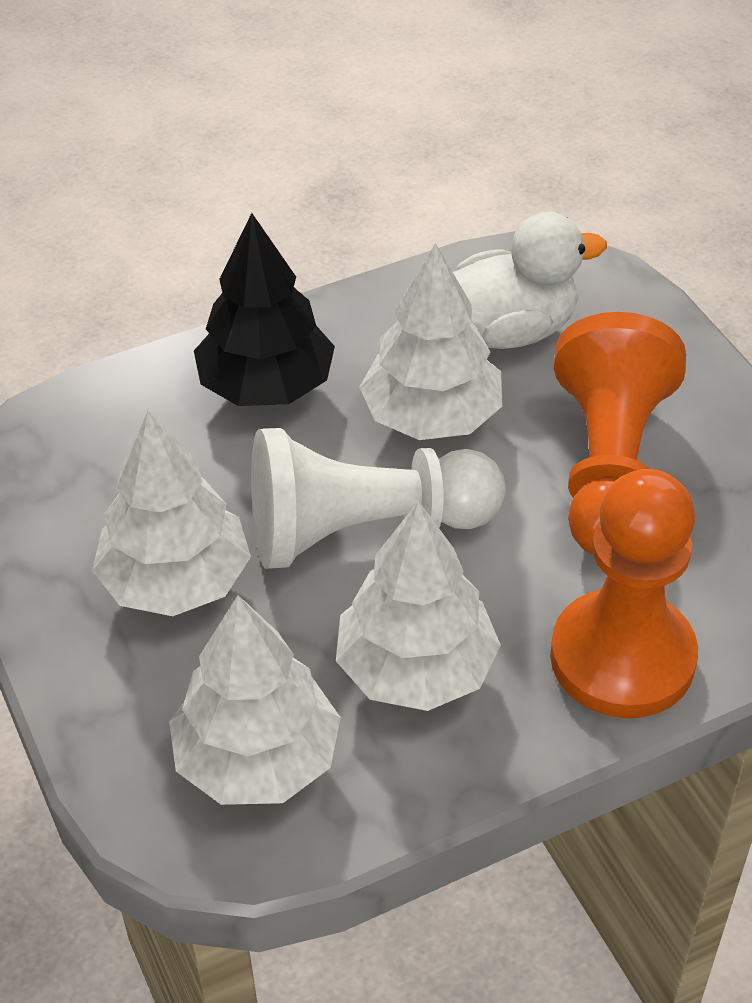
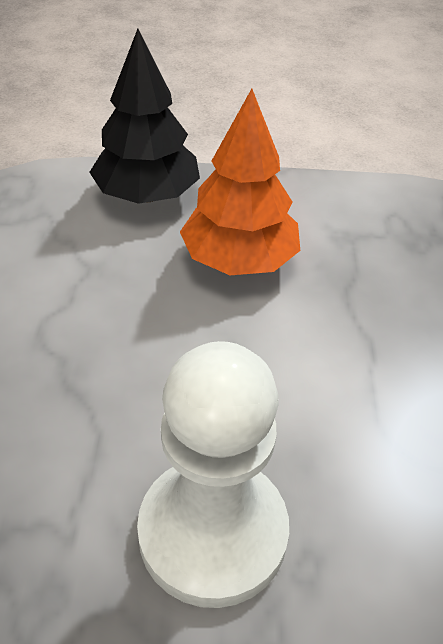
orange pawn: 2 -> 0
orange tree: 0 -> 1
white duck: 1 -> 0
white tree: 4 -> 0

